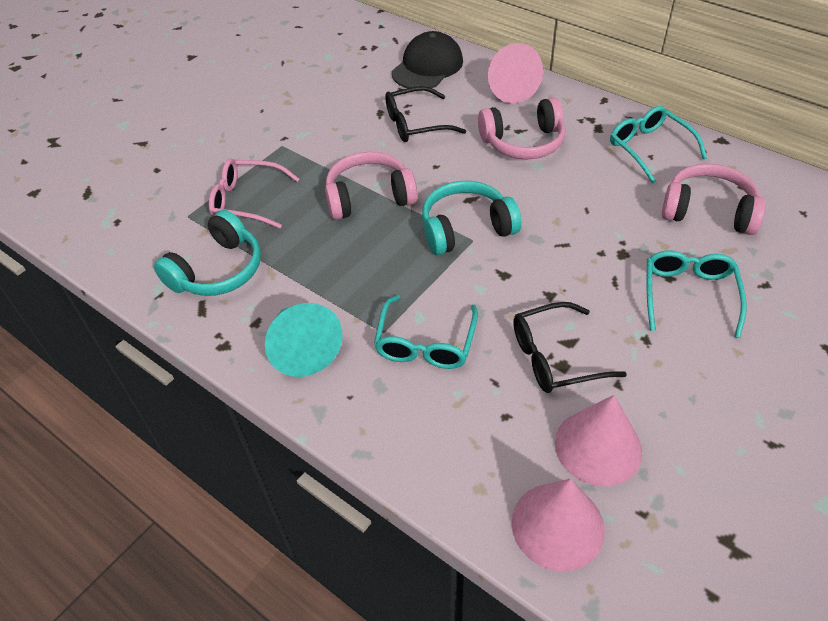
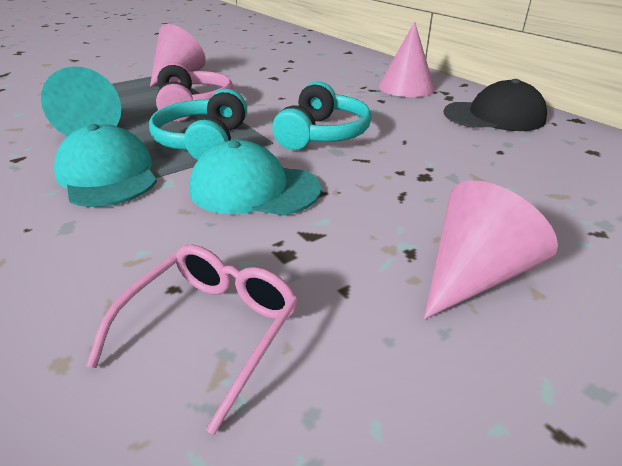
black glasses: 2 -> 0
pink headphones: 3 -> 1
turquoise cap: 0 -> 2
turquoise glasses: 3 -> 0

